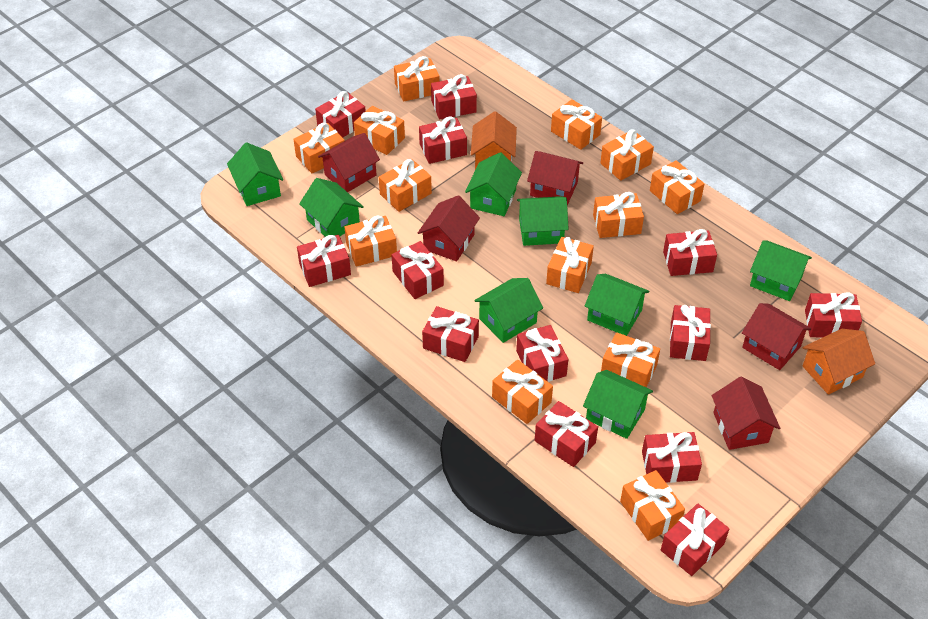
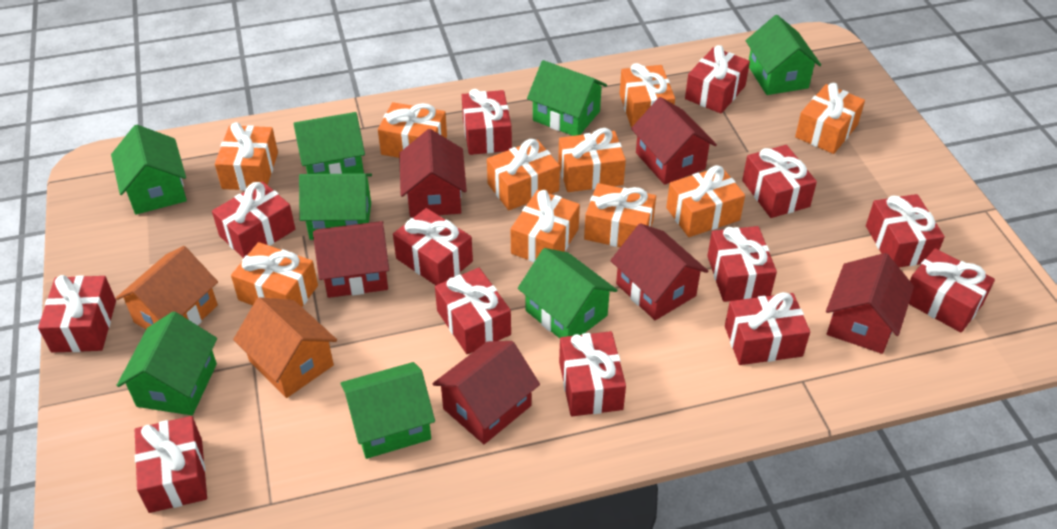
orange gift: 13 -> 10
red house: 5 -> 6

